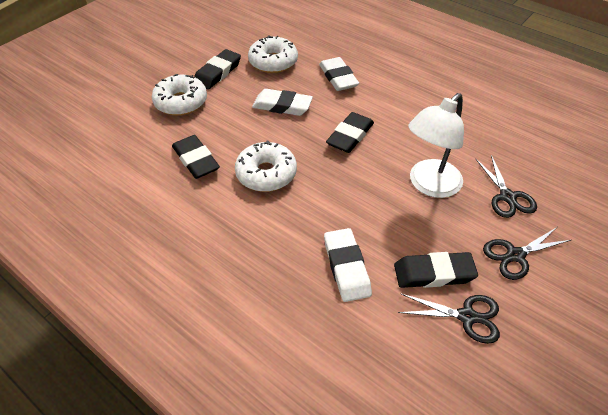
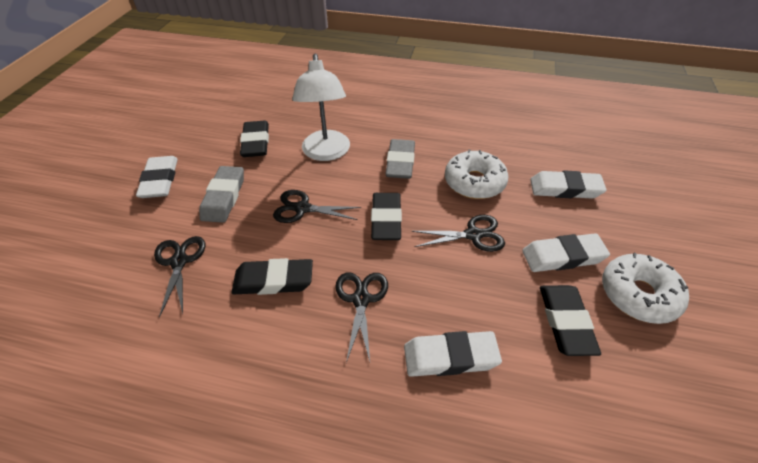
black scissors: 3 -> 4
grey eraser: 0 -> 2
white donut: 3 -> 2
white eraser: 3 -> 4

